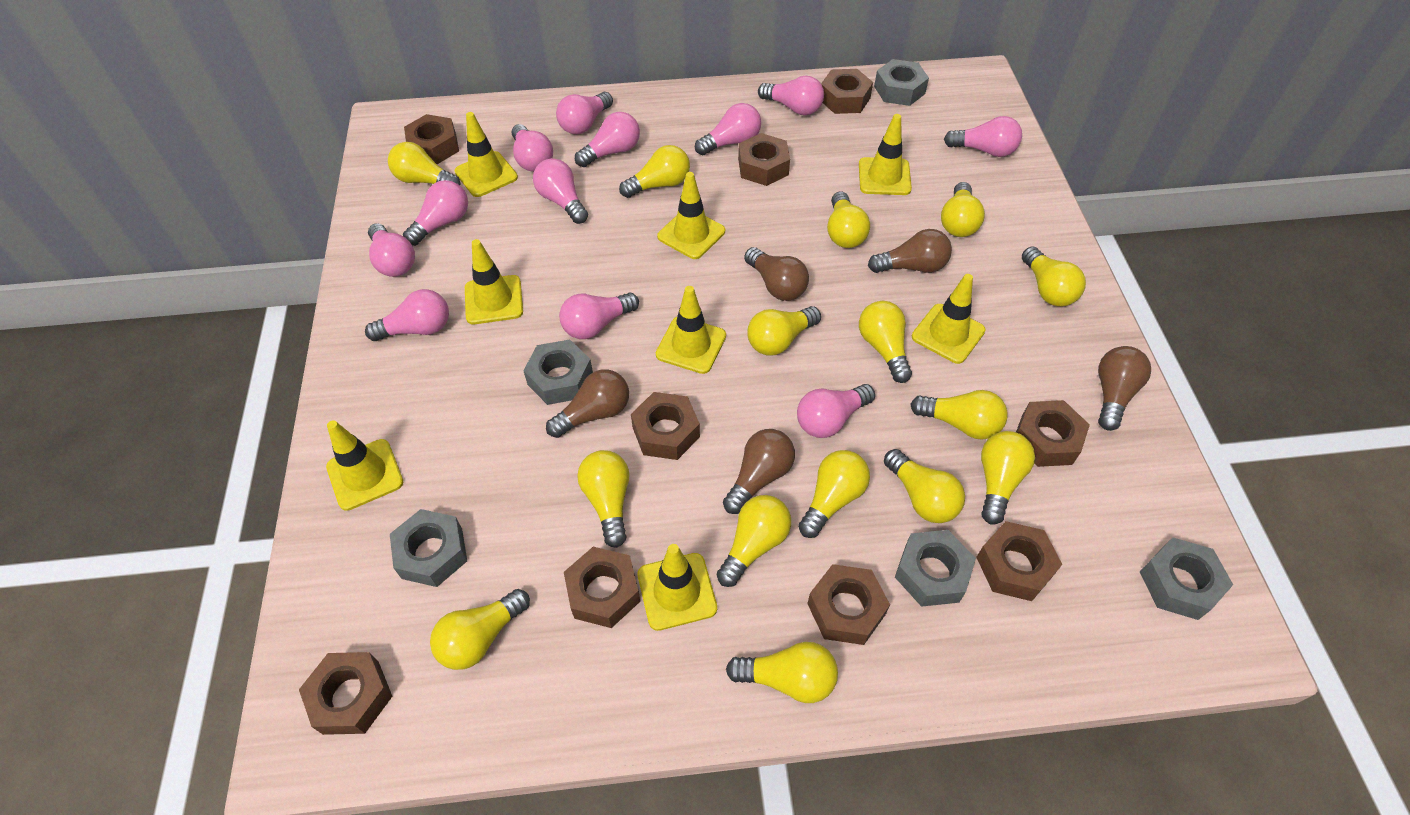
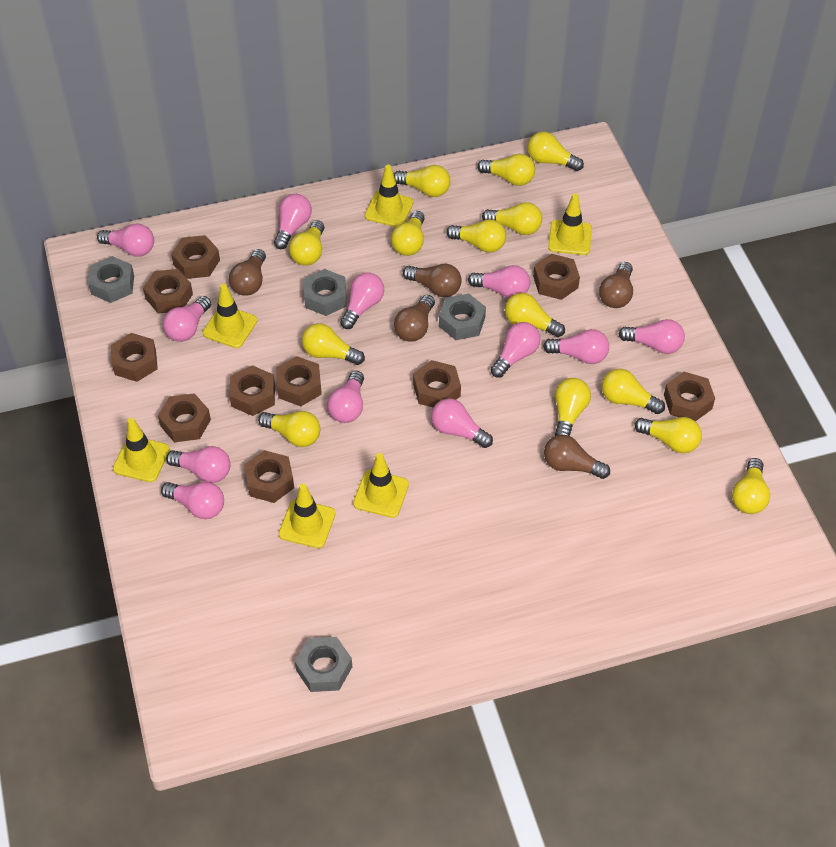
brown nut: 9 -> 10
grey nut: 5 -> 4
yellow light bulb: 15 -> 14
yellow traffic cone: 8 -> 6

